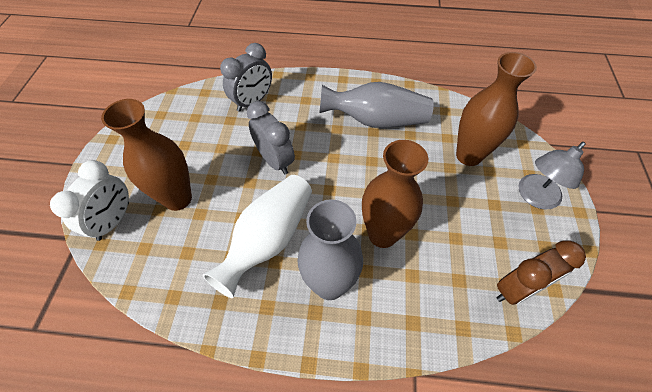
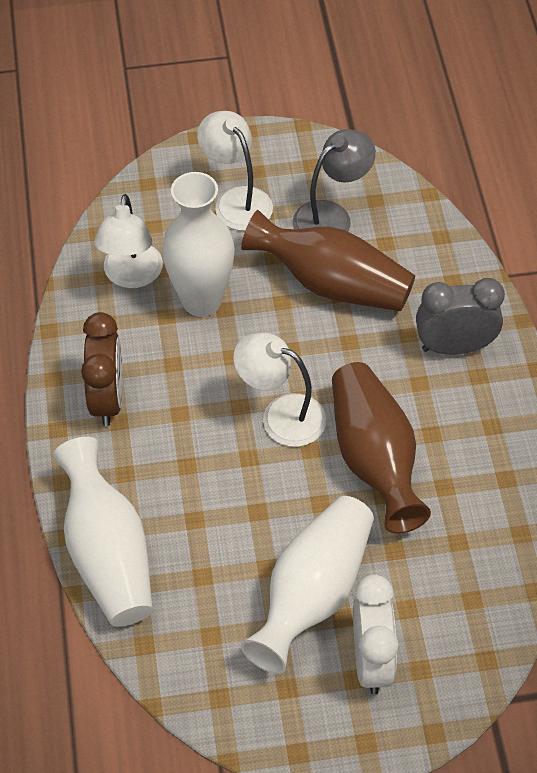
brown vase: 3 -> 2
grey clock: 2 -> 1
grey vase: 2 -> 0
white lamp: 0 -> 3
white vase: 1 -> 3

